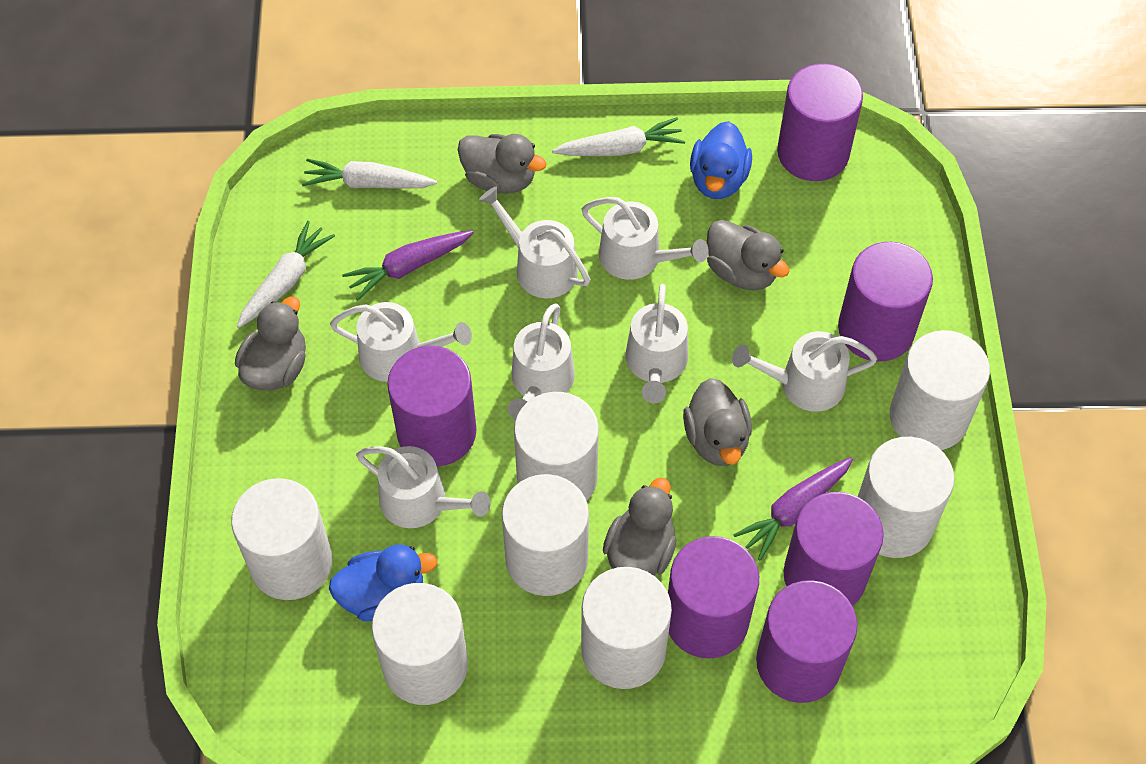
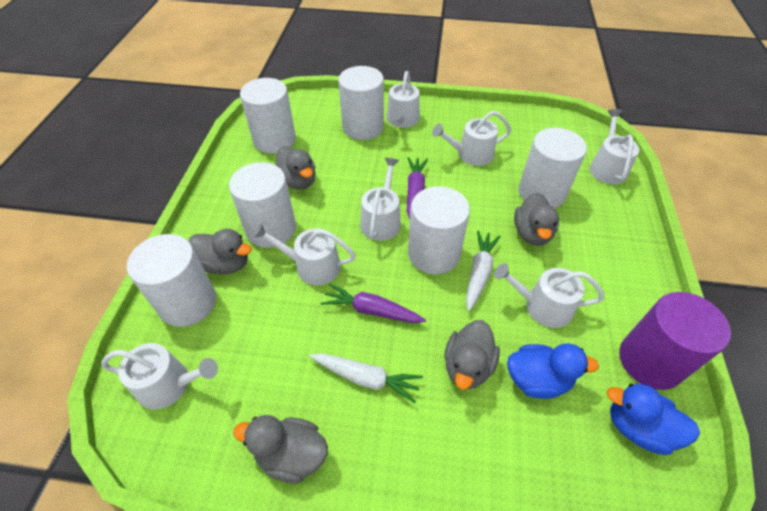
purple cylinder: 6 -> 1
white carrot: 3 -> 2
white cylinder: 7 -> 6

